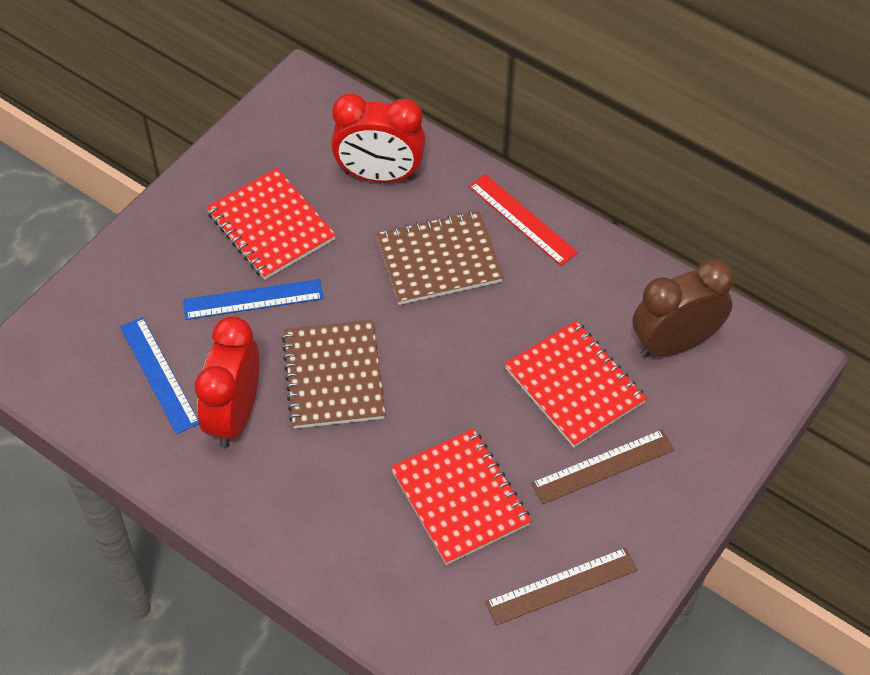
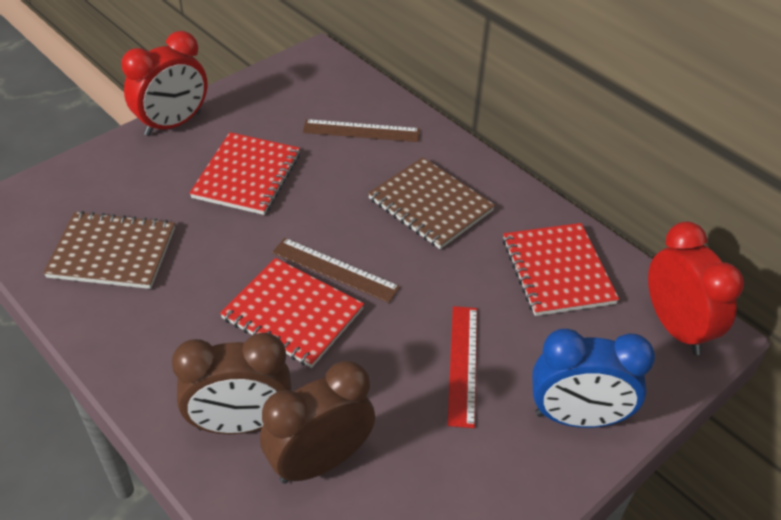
blue clock: 0 -> 1
blue ruler: 2 -> 0
brown clock: 1 -> 2

